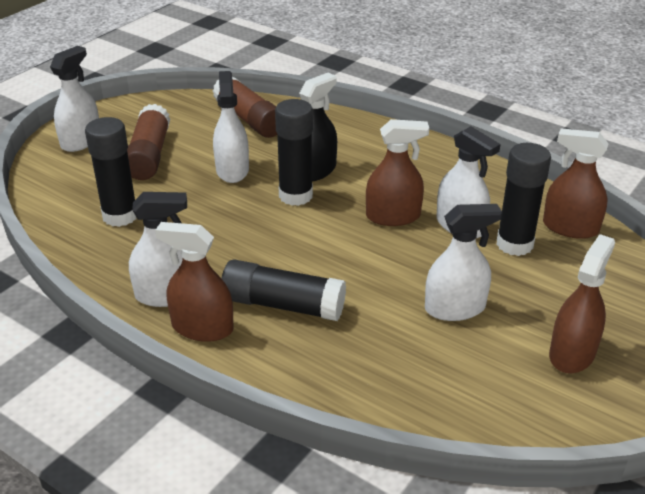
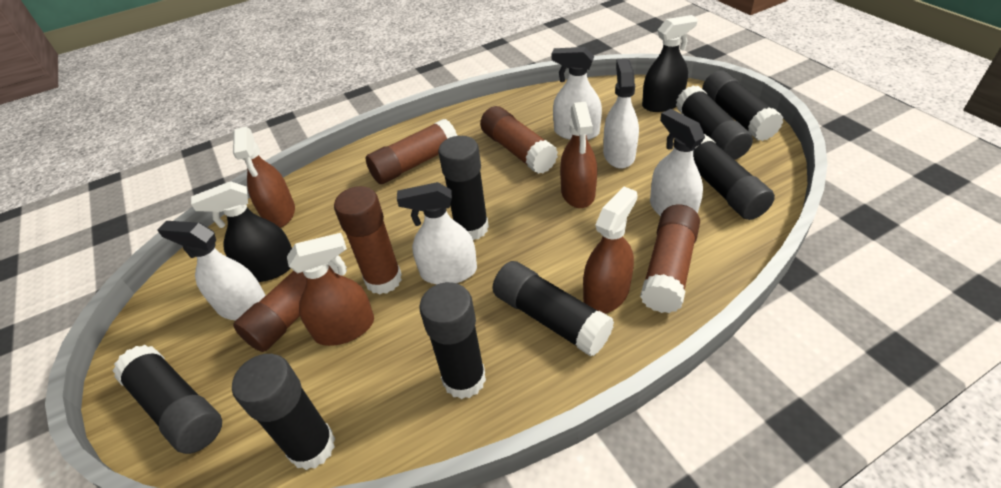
black glue stick: 4 -> 8
black spray bottle: 1 -> 2
brown glue stick: 2 -> 5

